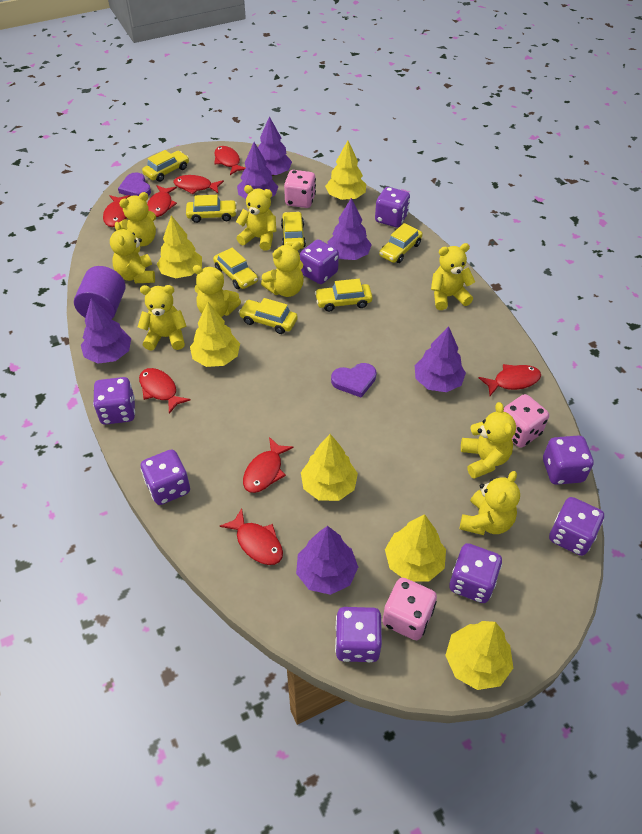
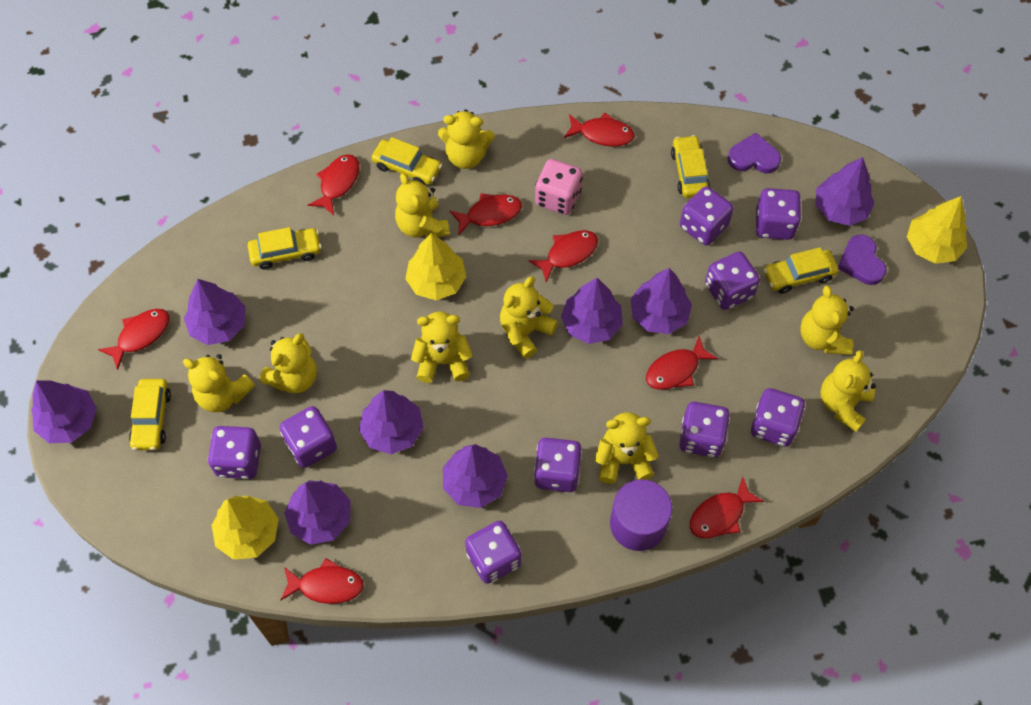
pink dice: 3 -> 1
purple dice: 8 -> 9
purple tree: 6 -> 8
yellow car: 7 -> 5
yellow tree: 6 -> 3

